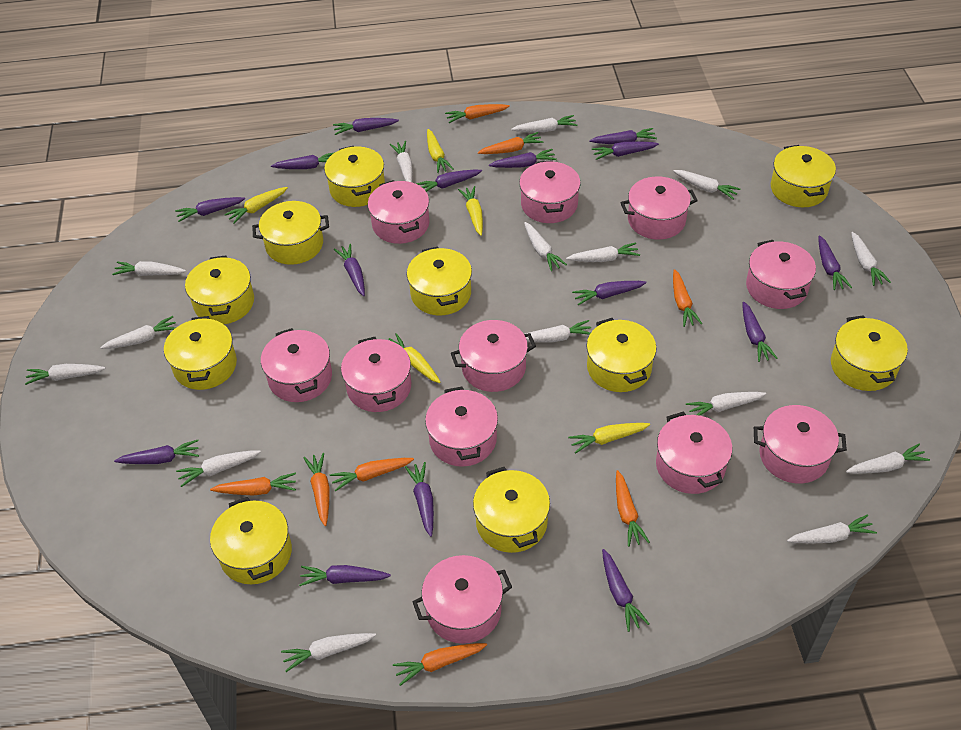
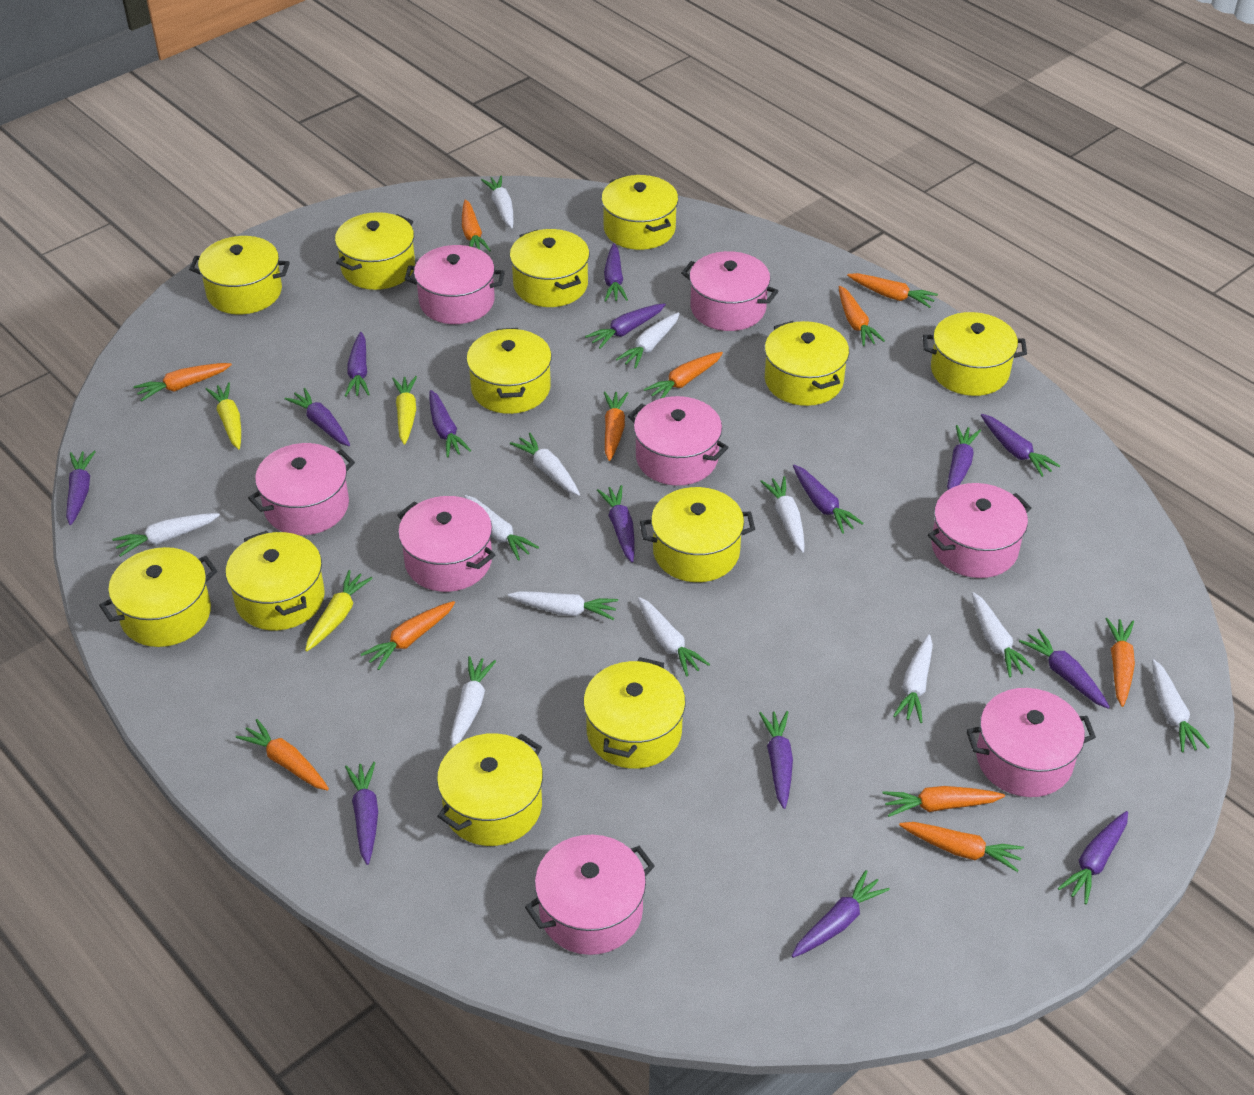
orange carrot: 8 -> 11
pink pot: 11 -> 8
white carrot: 15 -> 12
yellow carrot: 5 -> 3
yellow pot: 10 -> 12

